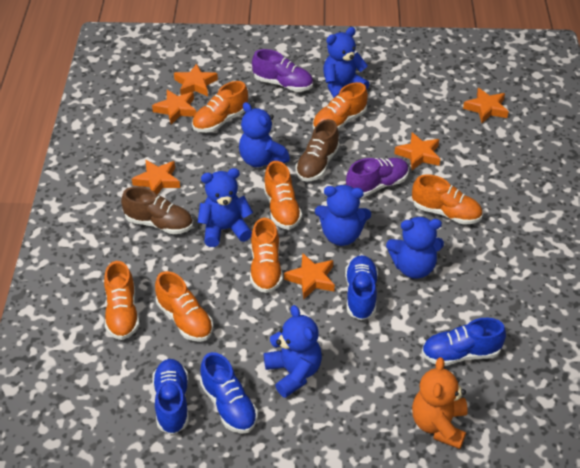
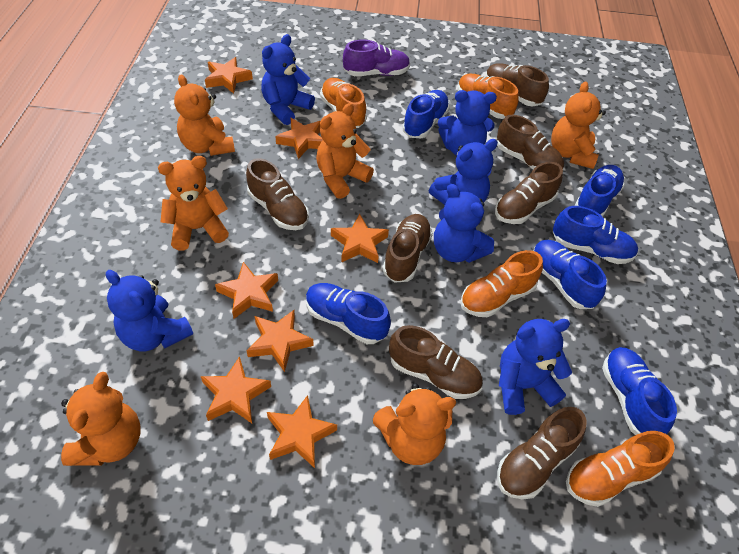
blue shoe: 4 -> 6
brown shoe: 2 -> 7
orange shoe: 7 -> 4
orange star: 6 -> 7
orange teddy bear: 1 -> 6
purple shoe: 2 -> 1

